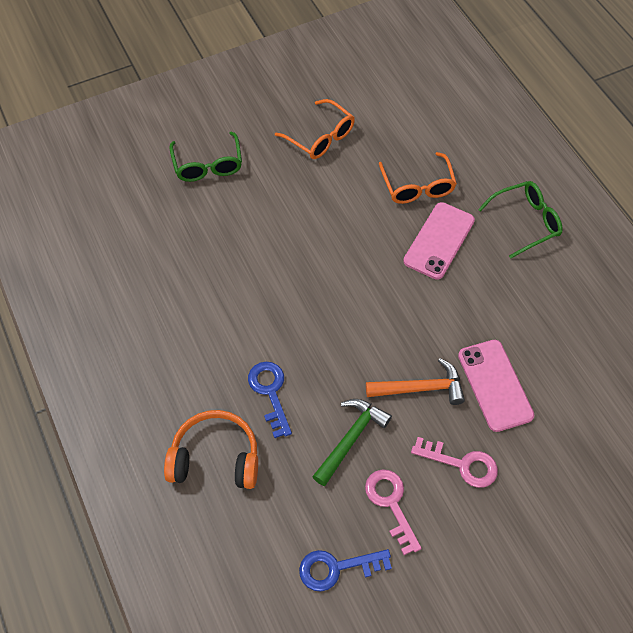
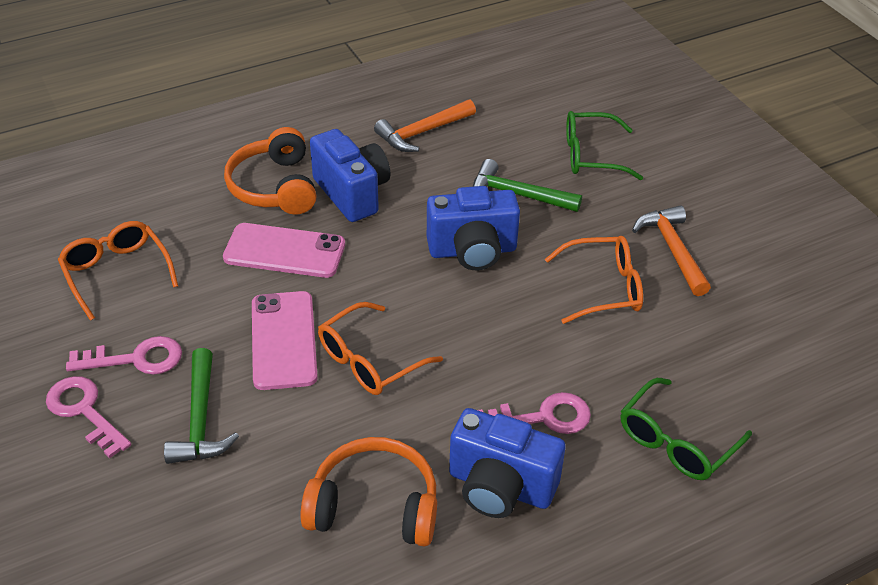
blue camera: 0 -> 3
blue key: 2 -> 0
green hammer: 1 -> 2
orange glasses: 2 -> 3
orange hammer: 1 -> 2
orange headphones: 1 -> 2
pink key: 2 -> 3

